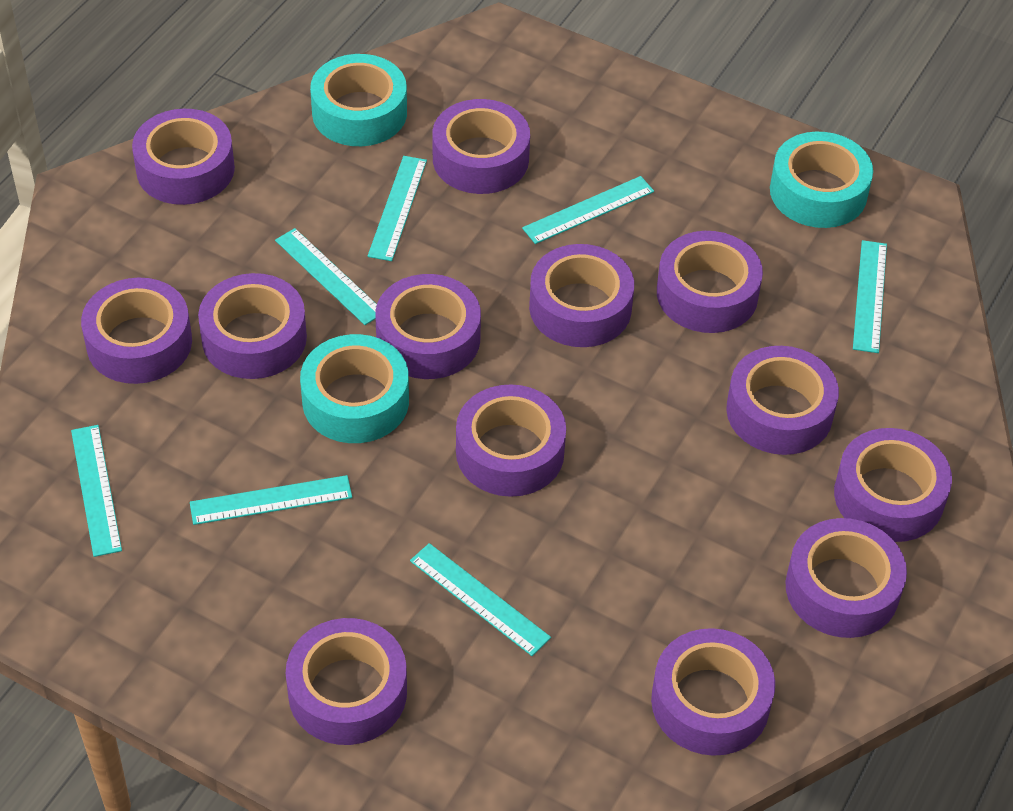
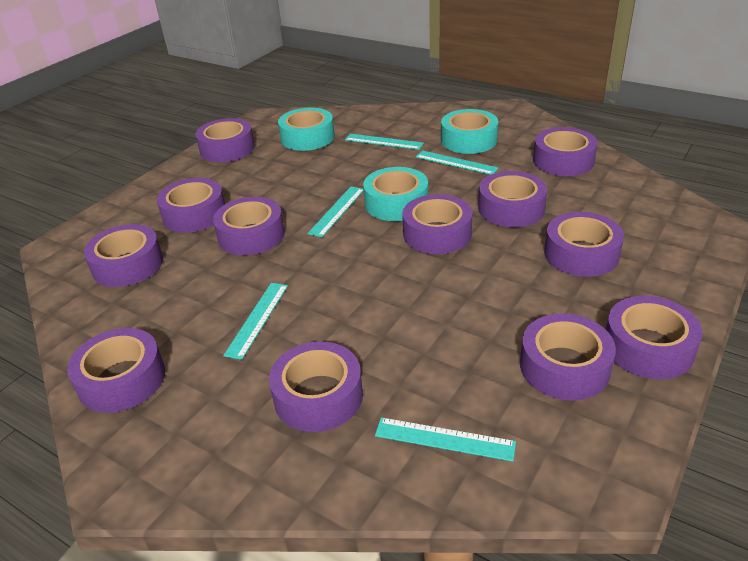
purple tape: 13 -> 12
turquoise ruler: 7 -> 5

